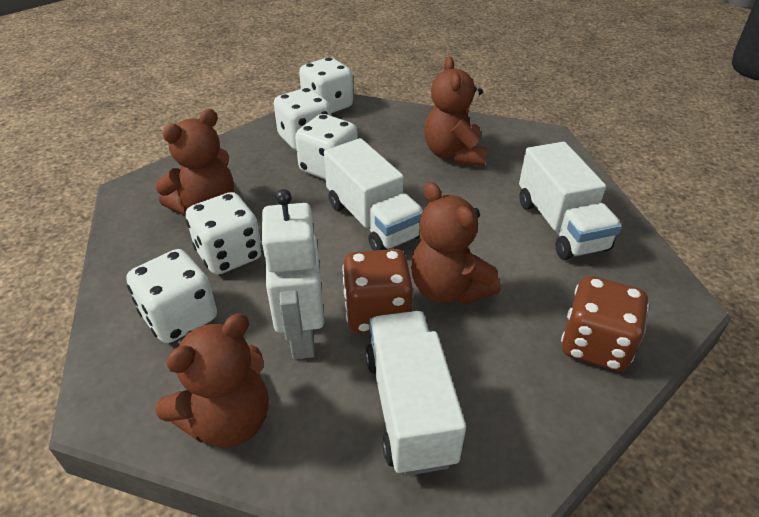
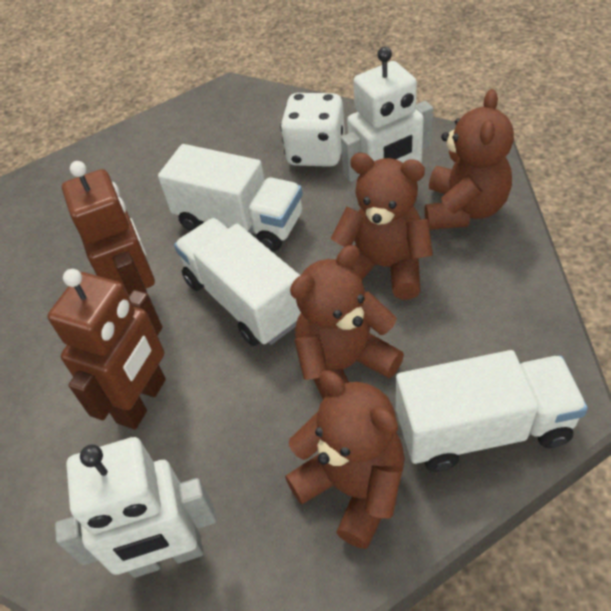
brown dice: 2 -> 0
brown robot: 0 -> 2
white dice: 5 -> 1
white robot: 1 -> 2

